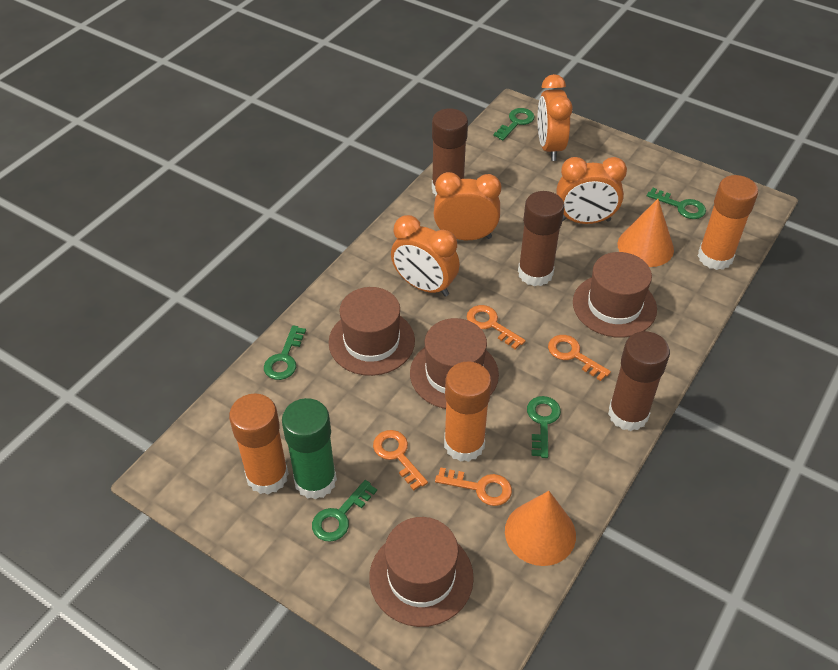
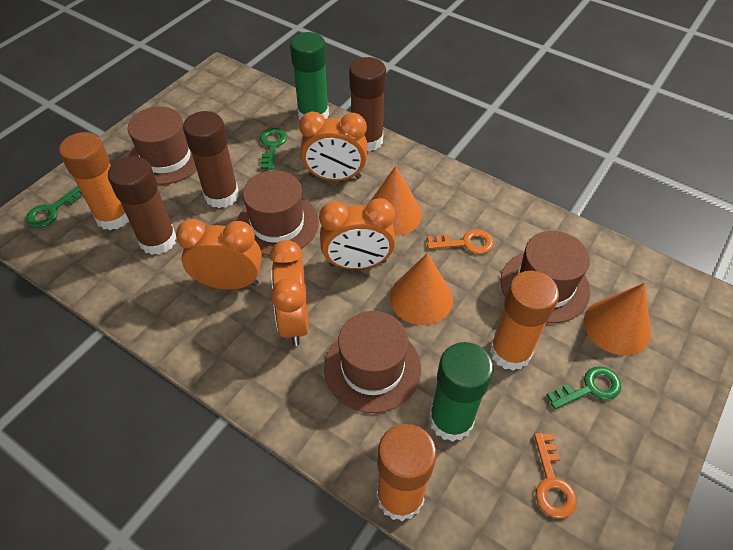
green glue stick: 1 -> 2
green key: 5 -> 3
orange cone: 2 -> 3
orange key: 4 -> 2

